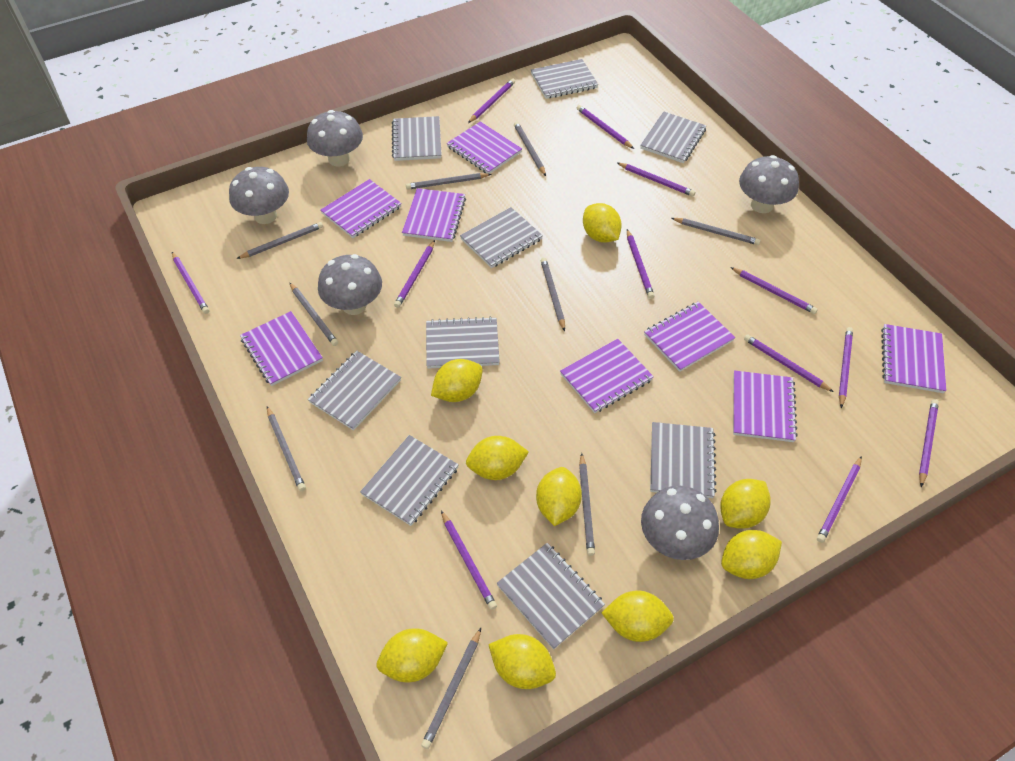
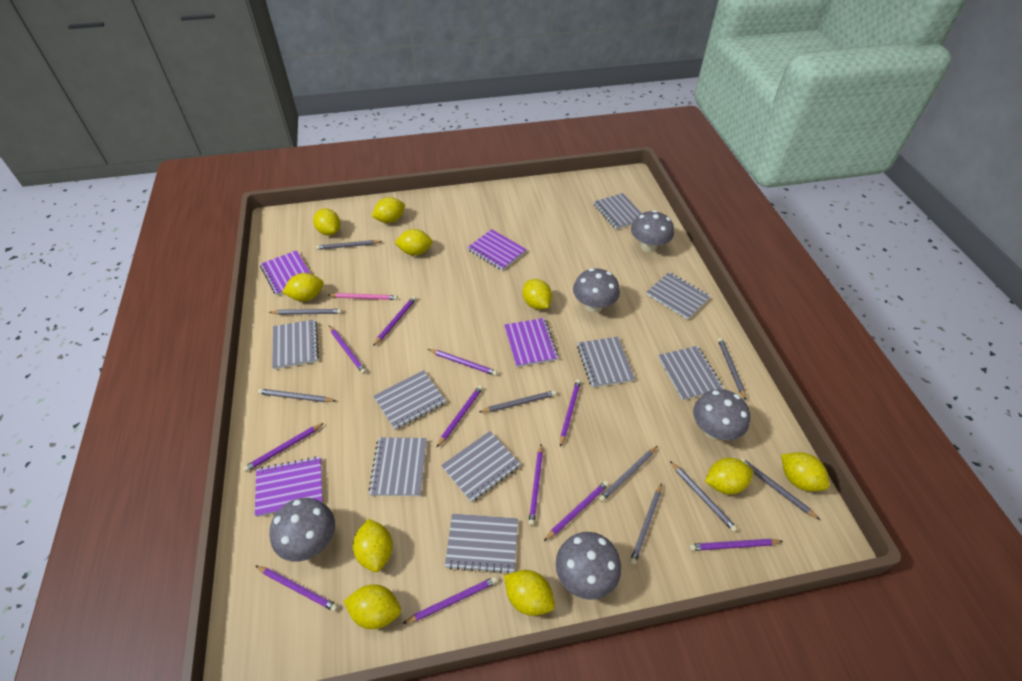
pink pencil: 0 -> 1
purple notebook: 8 -> 4
purple pencil: 12 -> 11
yellow lemon: 9 -> 10

